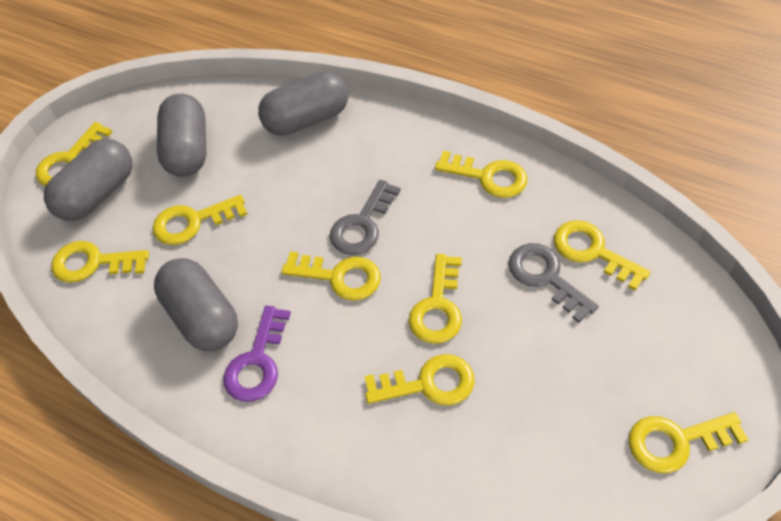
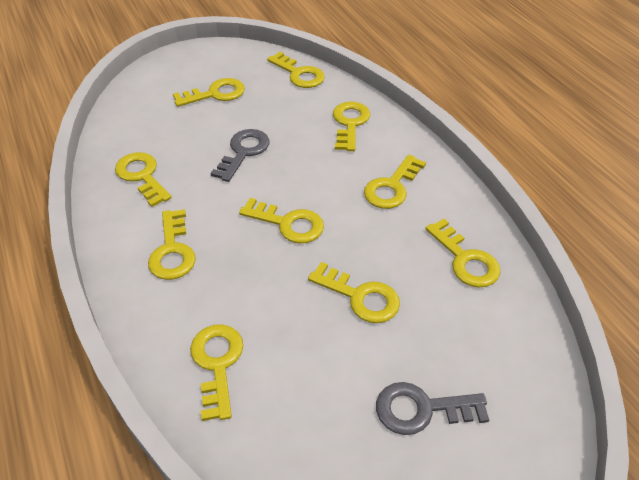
grey capsule: 4 -> 0
purple key: 1 -> 0
yellow key: 9 -> 10

